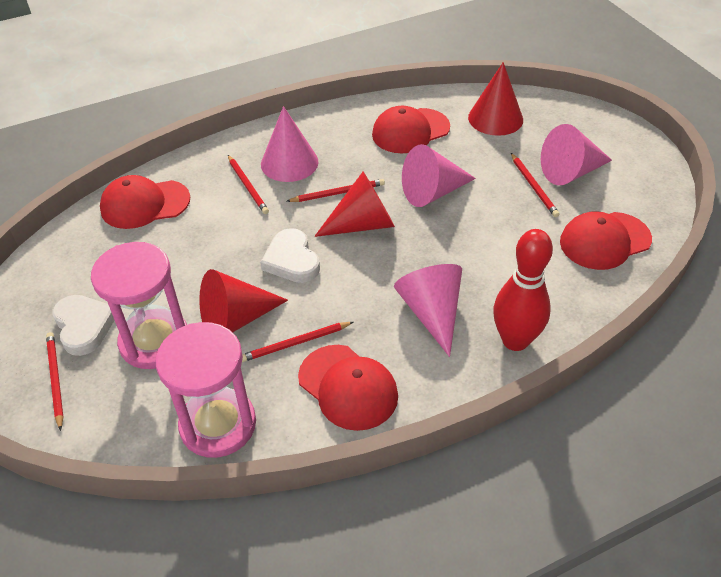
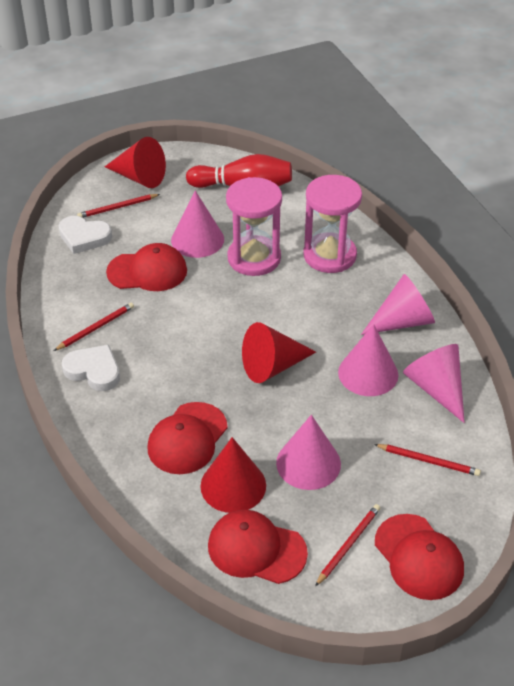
pink cone: 4 -> 5
red pencil: 5 -> 4

